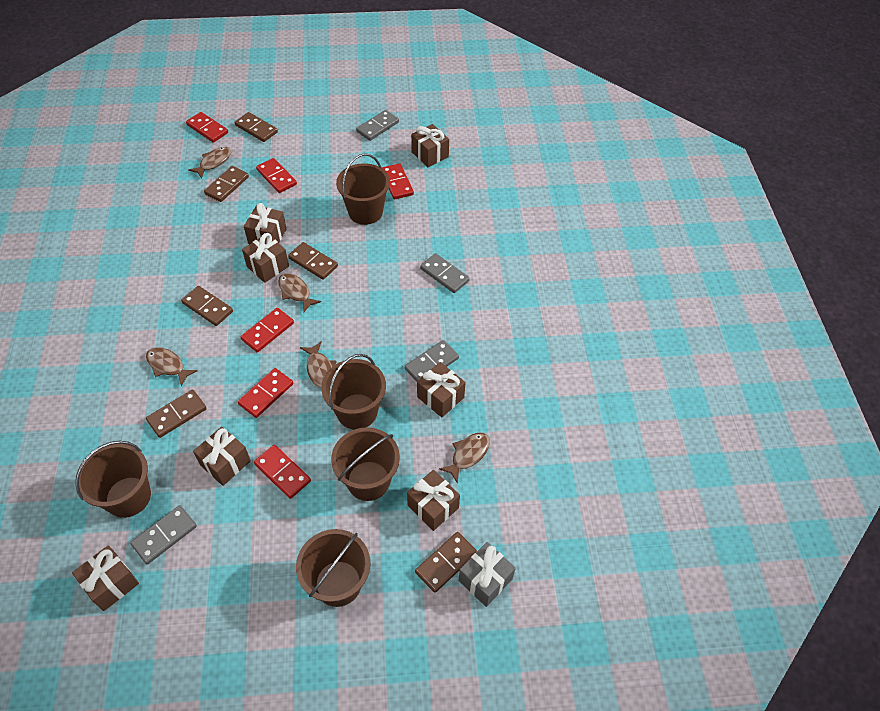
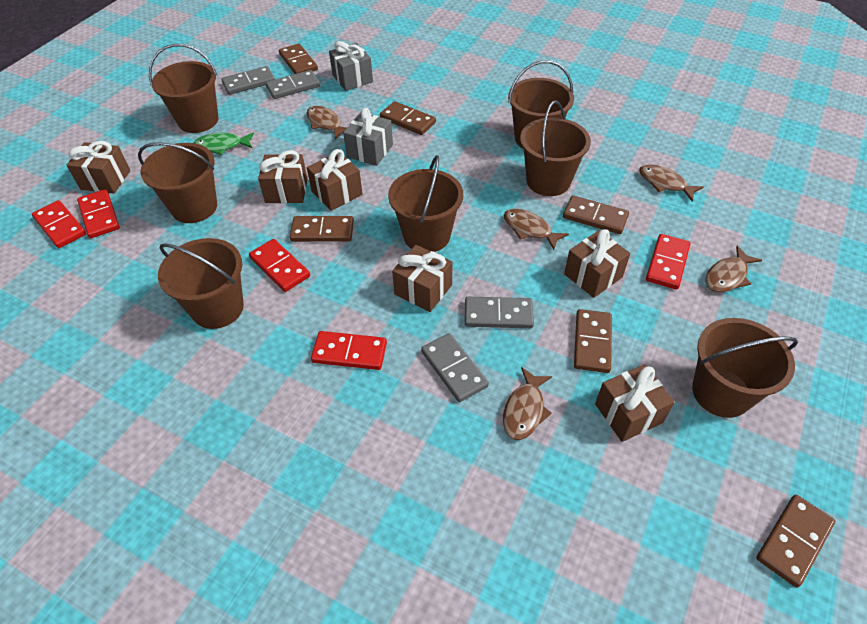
brown bucket: 5 -> 7
brown gift: 7 -> 6
green fish: 0 -> 1
grey gift: 1 -> 2
red domino: 6 -> 5

